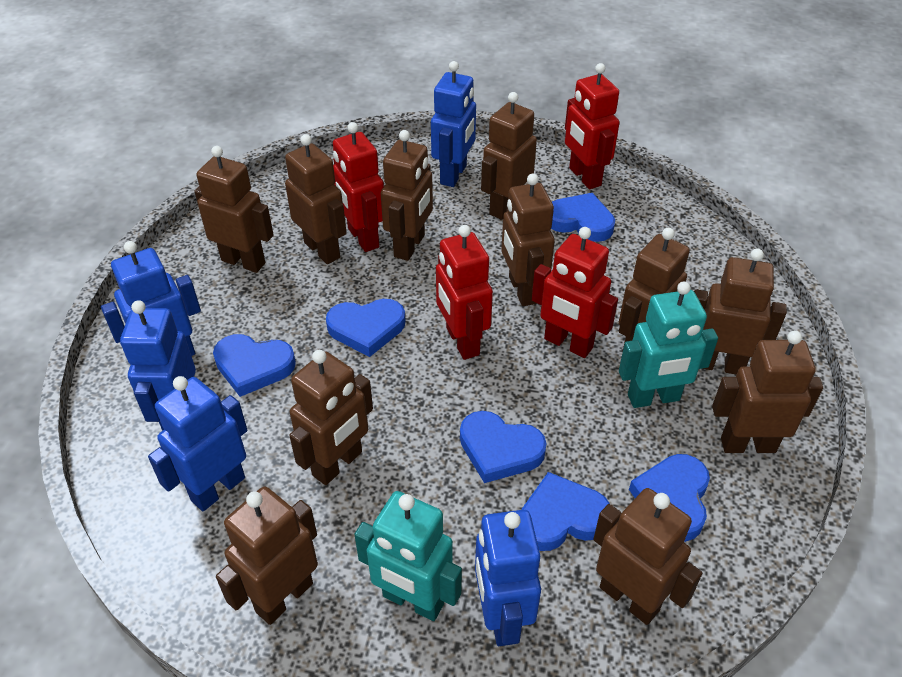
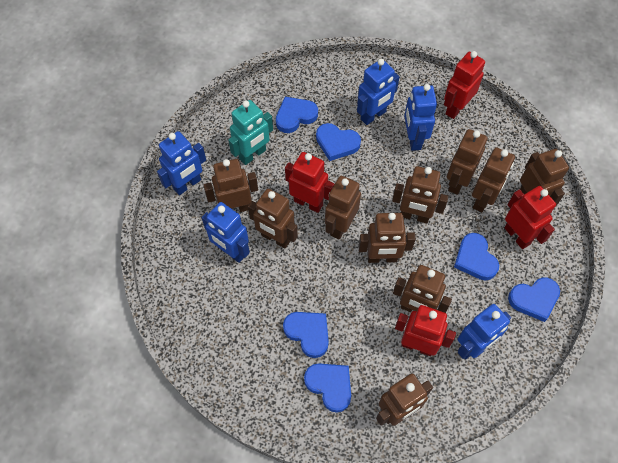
brown robot: 11 -> 10
turquoise robot: 2 -> 1

